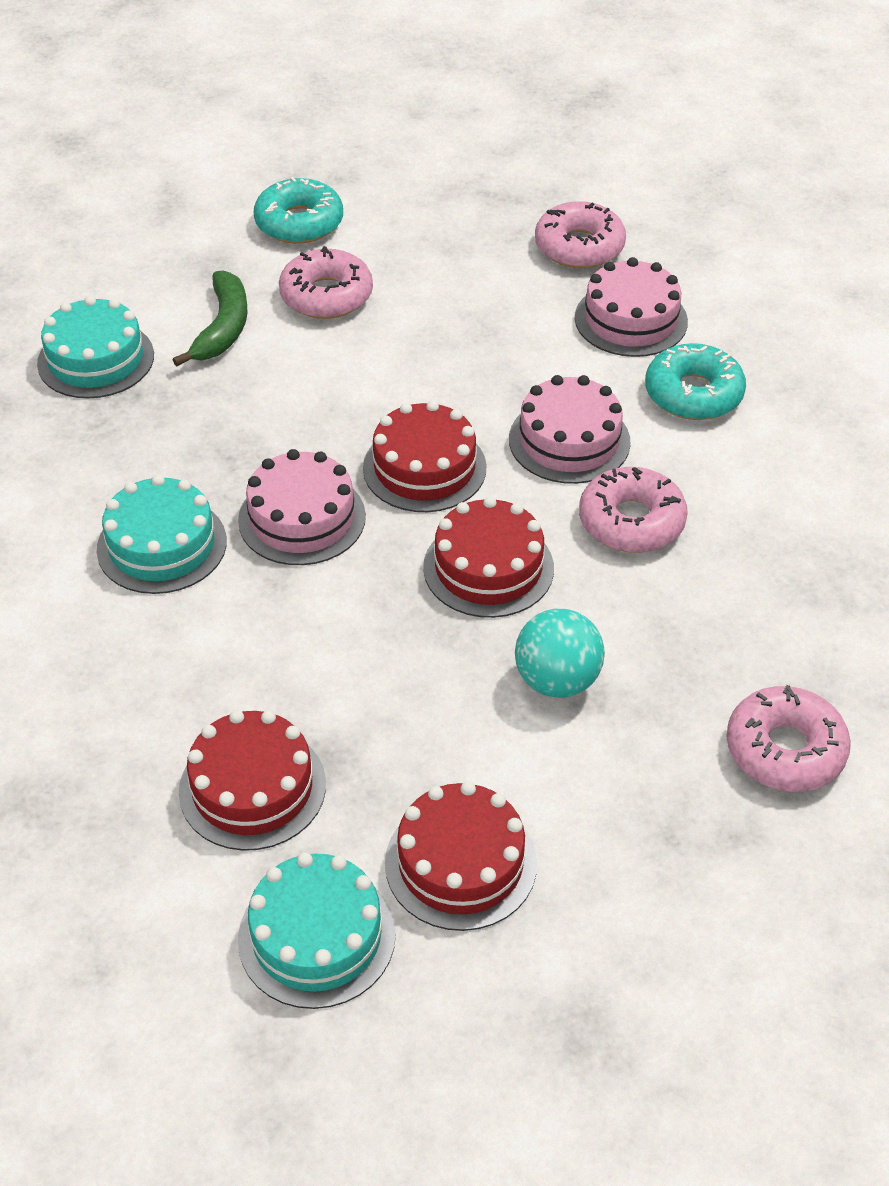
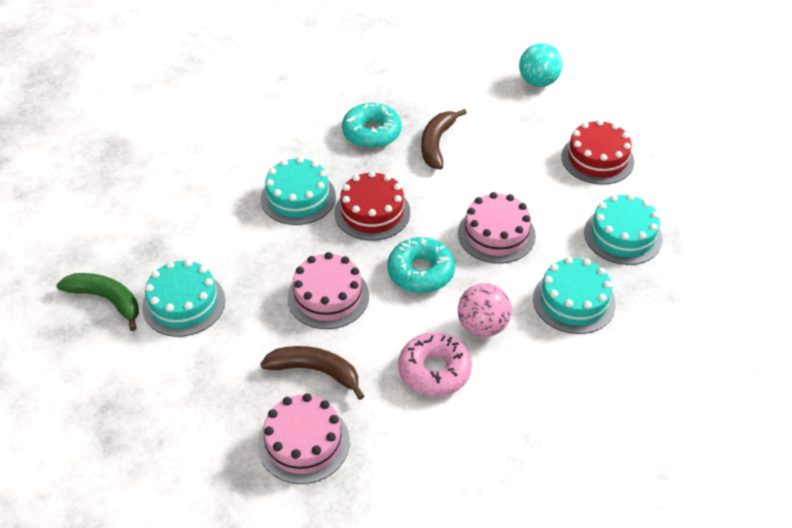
brown banana: 0 -> 2
pink ball: 0 -> 1
pink donut: 4 -> 1
red cake: 4 -> 2
turquoise cake: 3 -> 4

